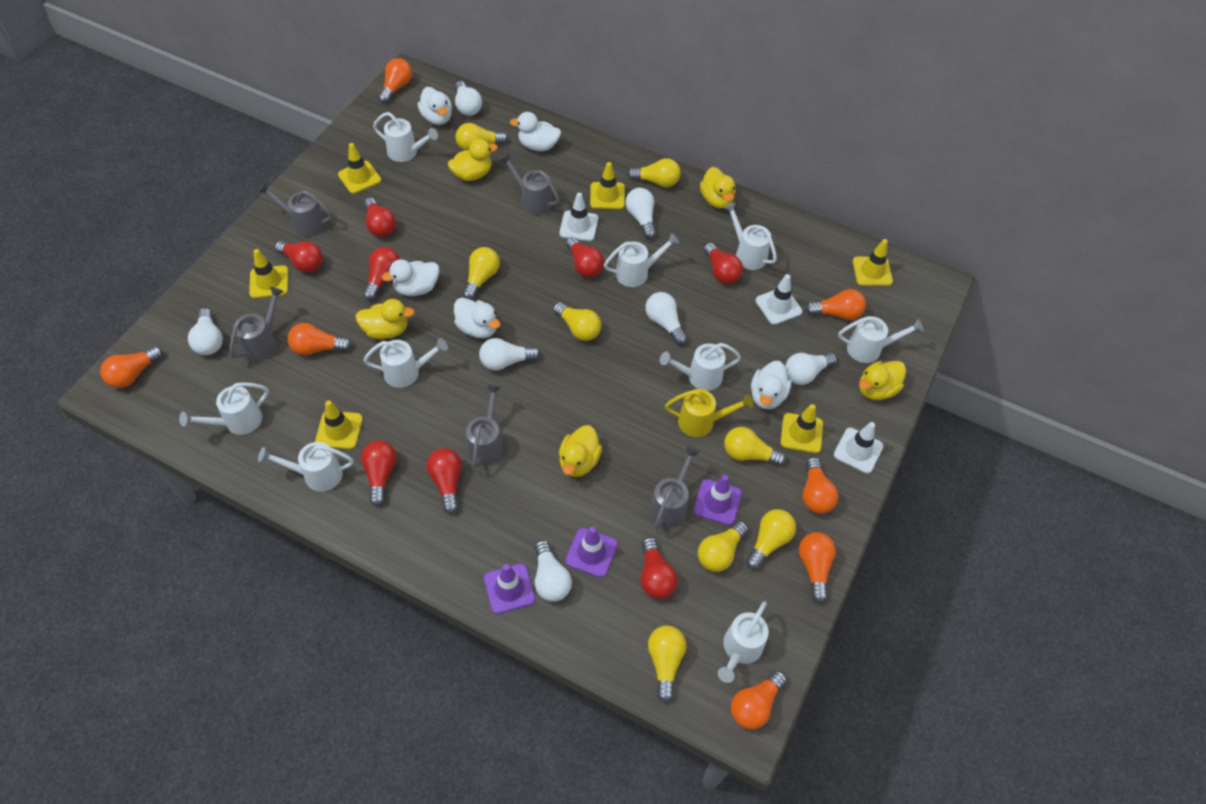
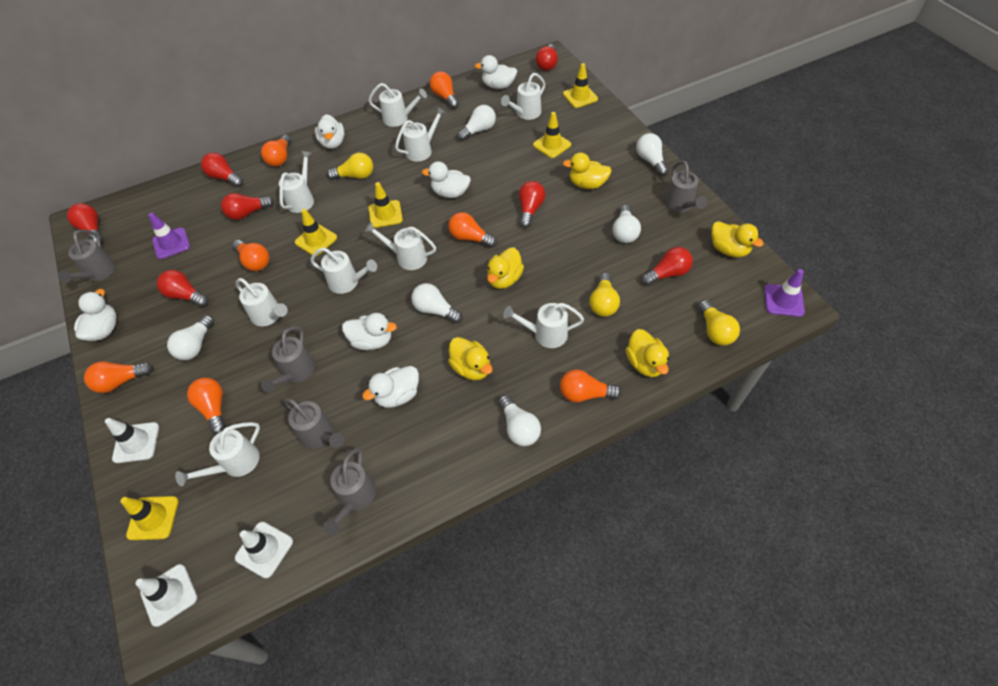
purple traffic cone: 3 -> 2
red light bulb: 8 -> 7
white duck: 5 -> 6
white light bulb: 7 -> 6
yellow light bulb: 8 -> 3
yellow traffic cone: 6 -> 5
yellow watering can: 1 -> 0

